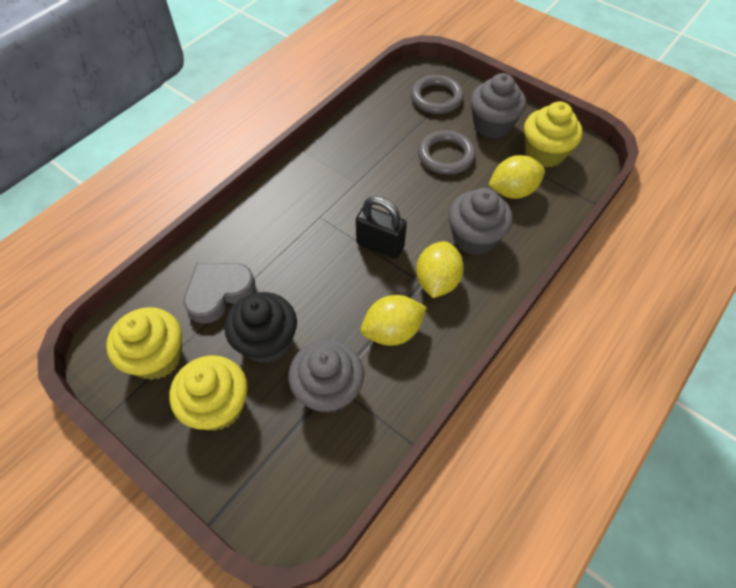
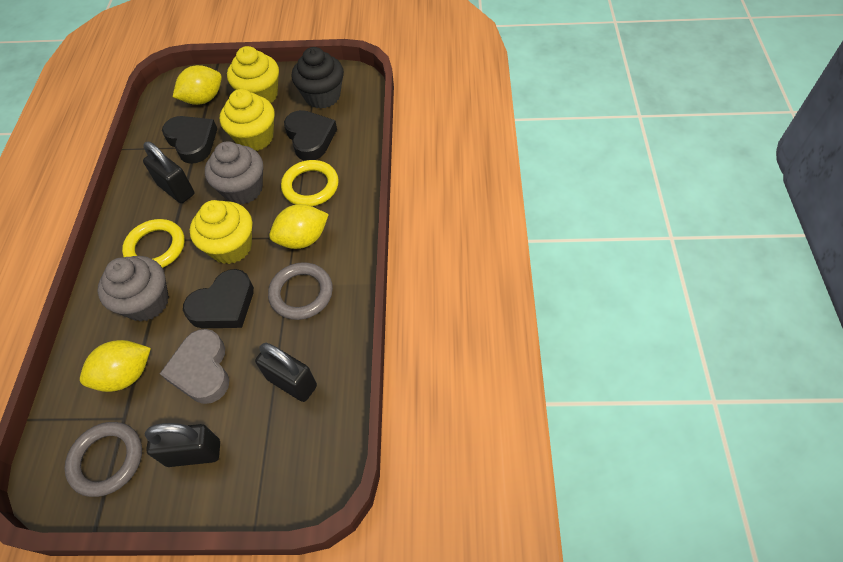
black heart: 0 -> 3
black padlock: 1 -> 3
grey cupcake: 3 -> 2
yellow ring: 0 -> 2

